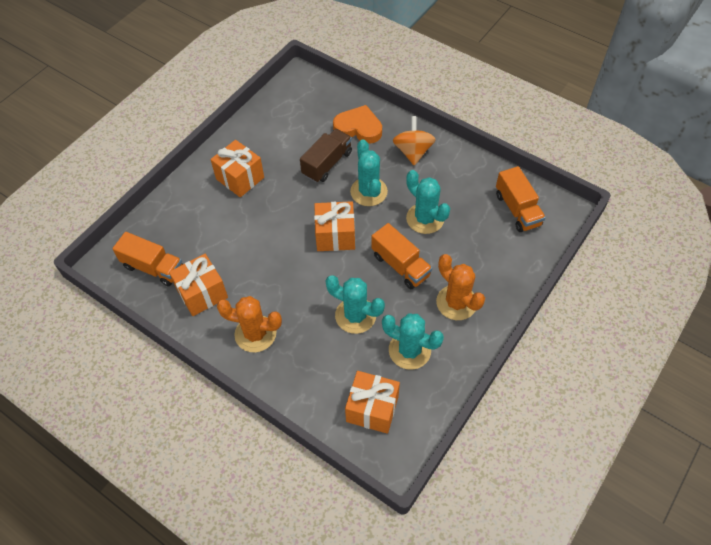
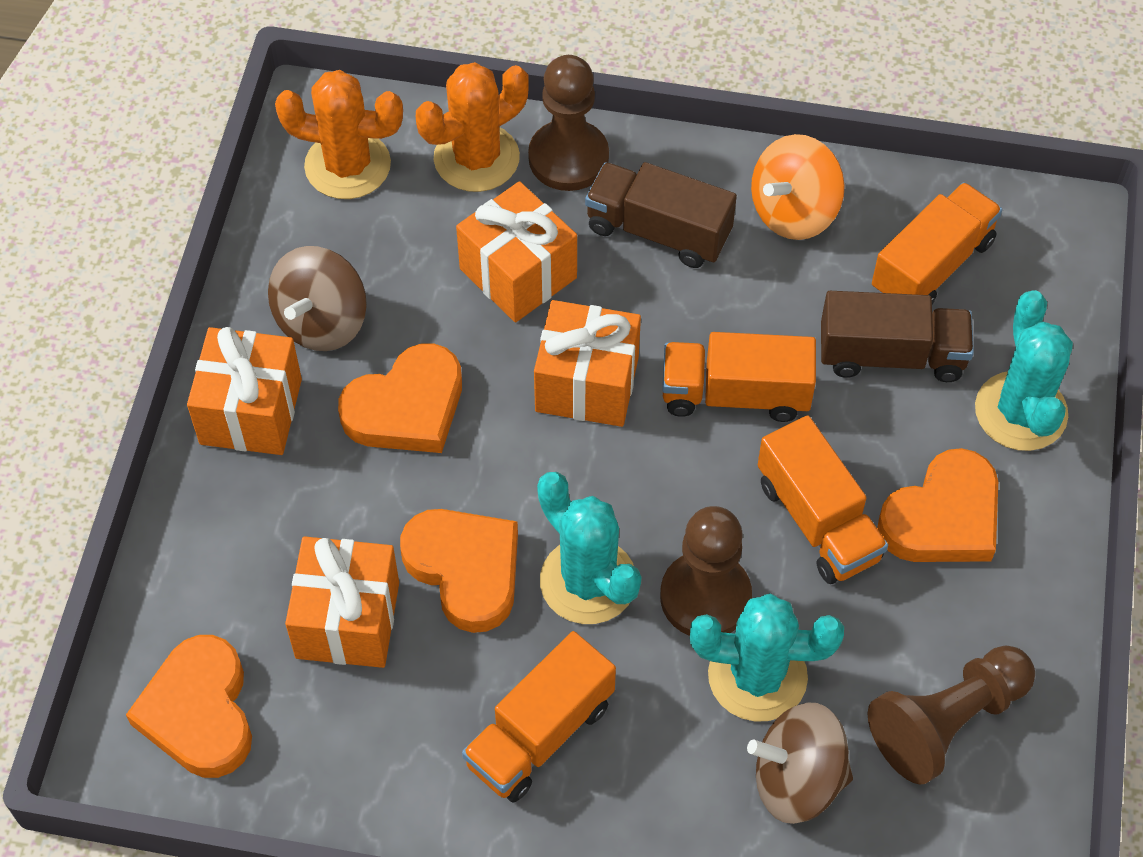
brown pawn: 0 -> 3
brown spinning top: 0 -> 2
brown truck: 1 -> 2
orange heart: 1 -> 4
orange truck: 3 -> 4
turquoise cactus: 4 -> 3

